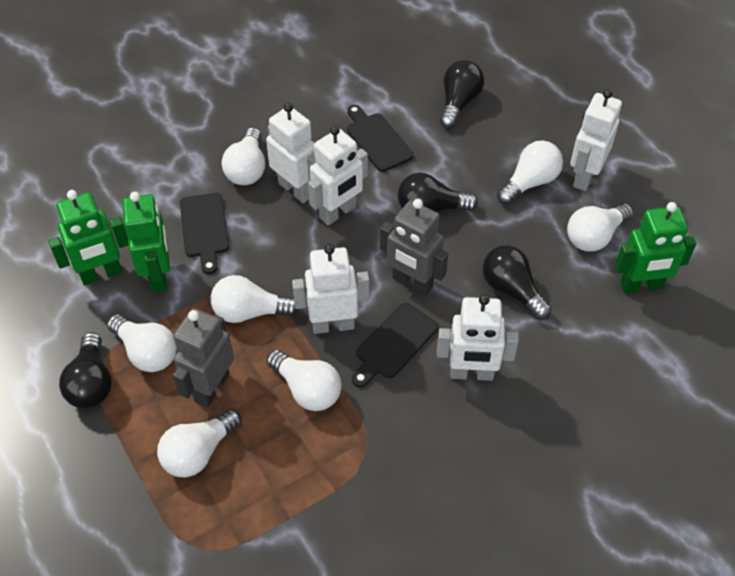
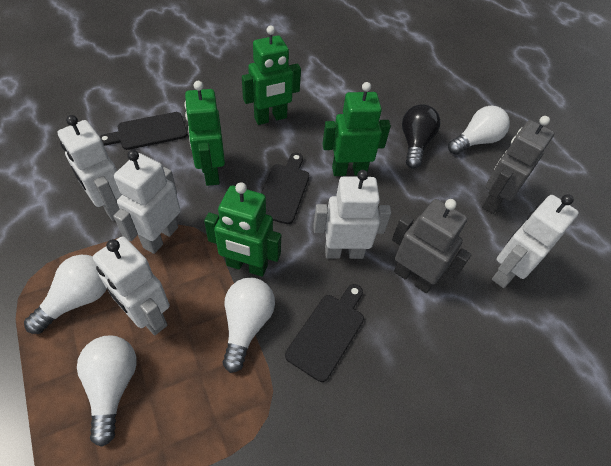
black light bulb: 4 -> 1
green robot: 3 -> 4
white light bulb: 7 -> 4

